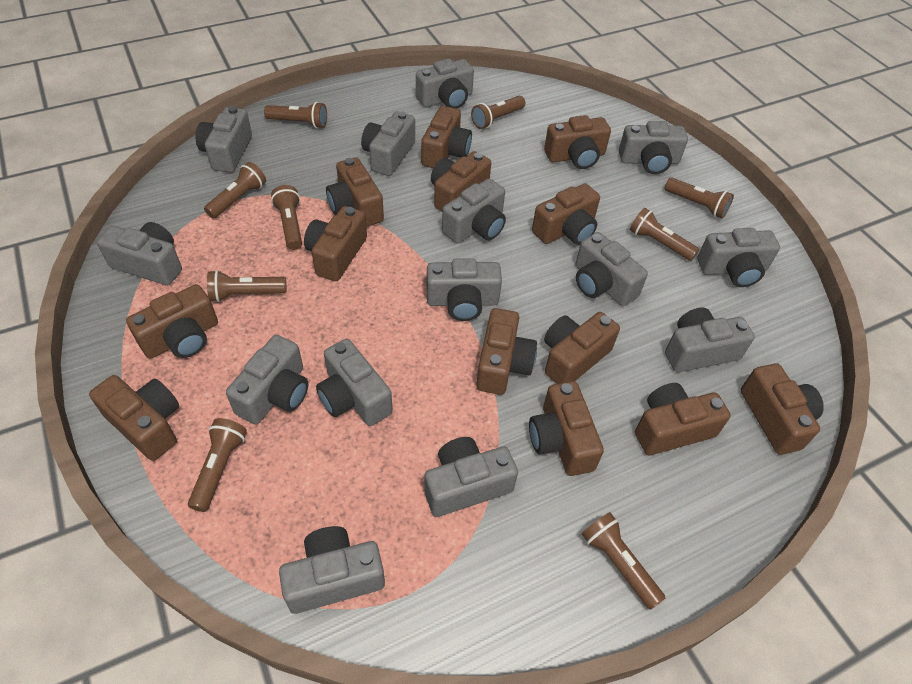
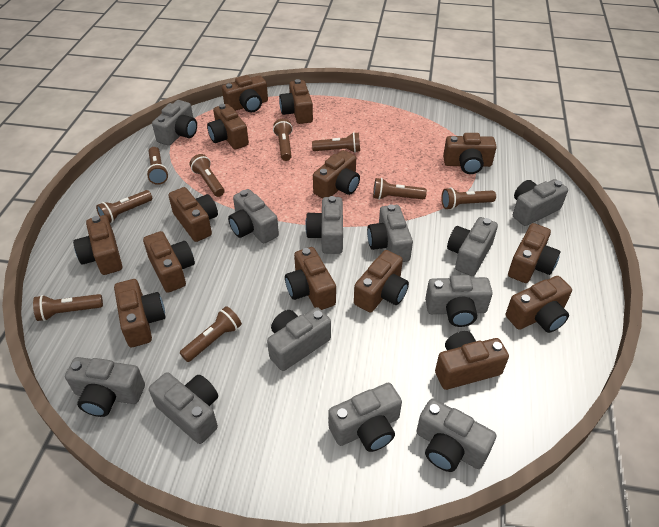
brown camera: 13 -> 14
grey camera: 14 -> 12

